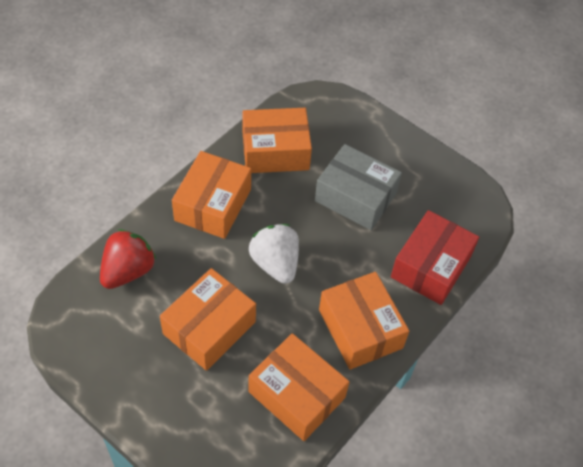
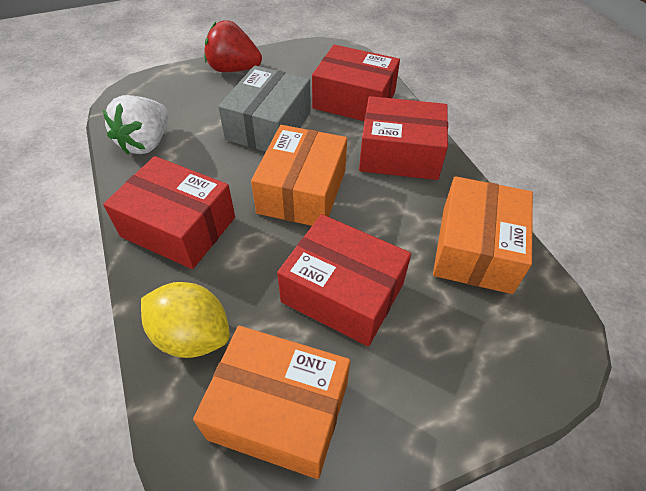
orange box: 5 -> 3
red box: 1 -> 4
yellow lemon: 0 -> 1

